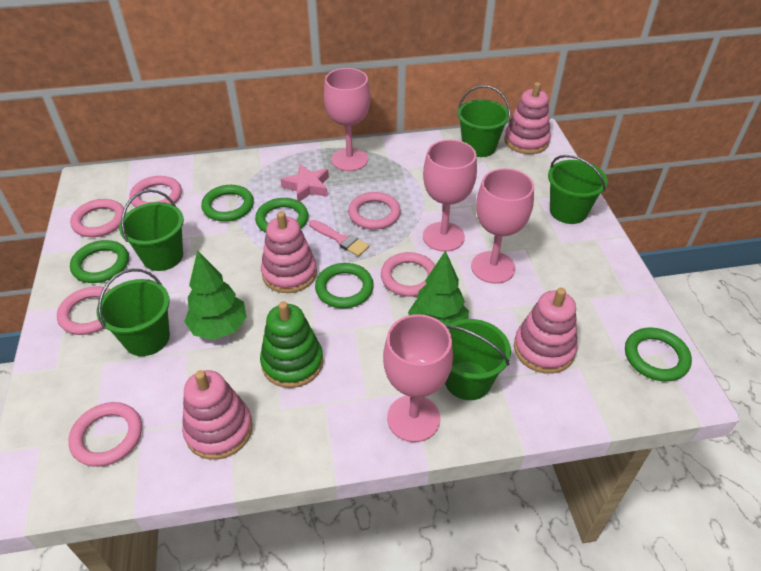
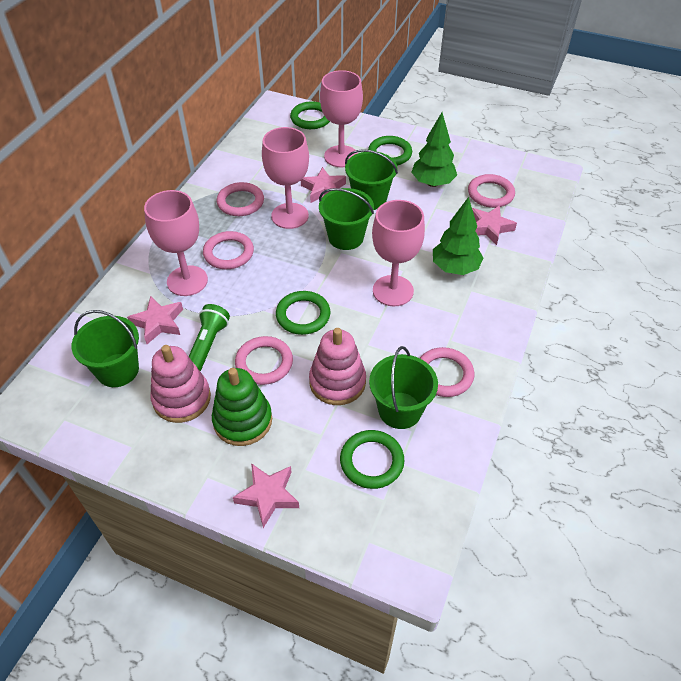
green bucket: 5 -> 4
green flashlight: 0 -> 1
green ring: 5 -> 4
pink brush: 1 -> 0
pink ring: 6 -> 5
pink stacking toy: 4 -> 2
pink star: 1 -> 4

